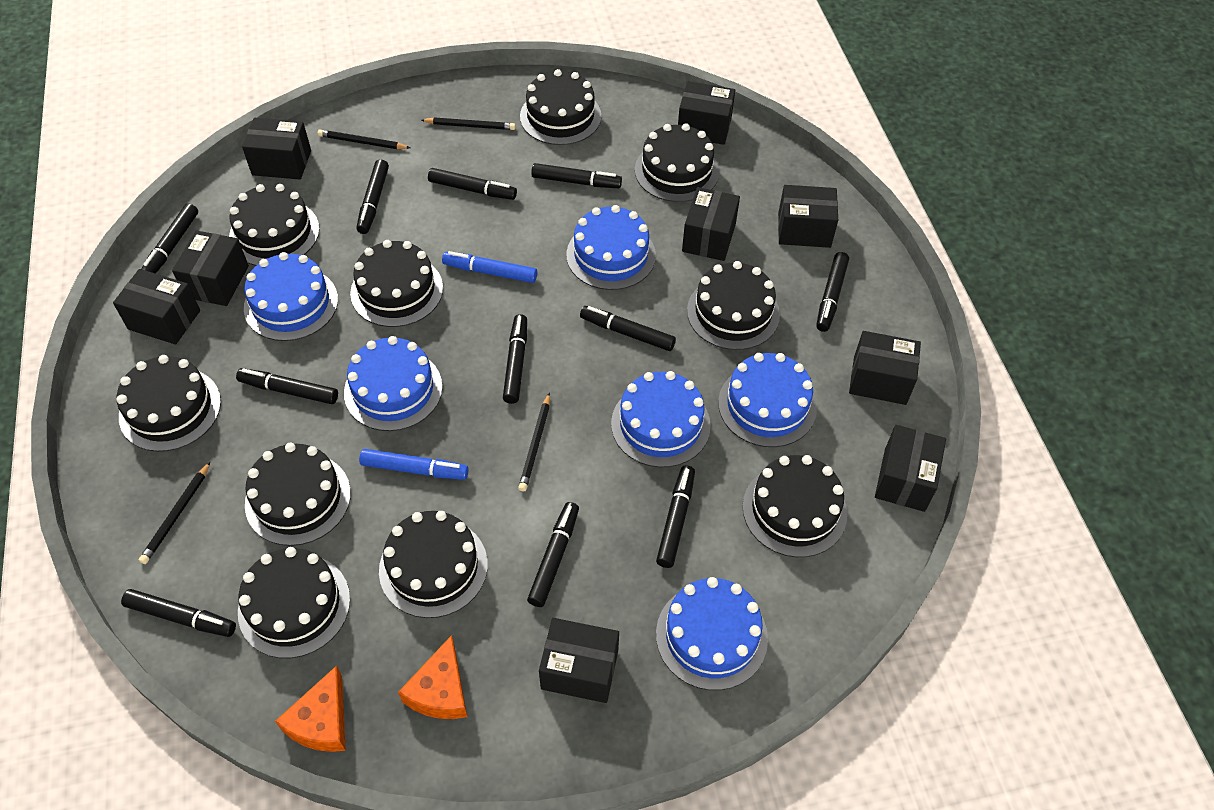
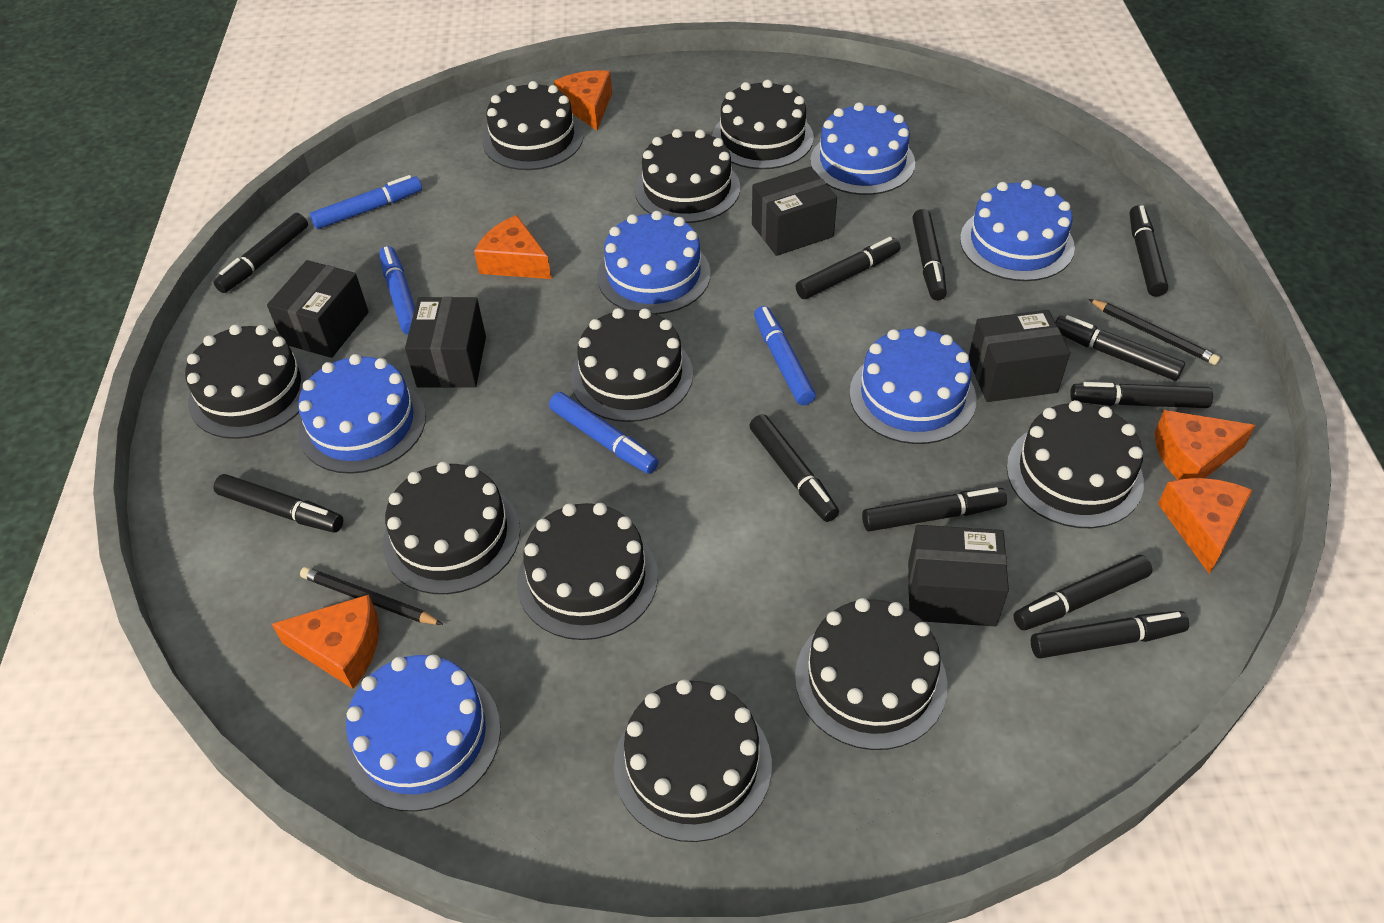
black box: 9 -> 5
black pencil: 4 -> 2
blue marker: 2 -> 4
orange cheese: 2 -> 5

